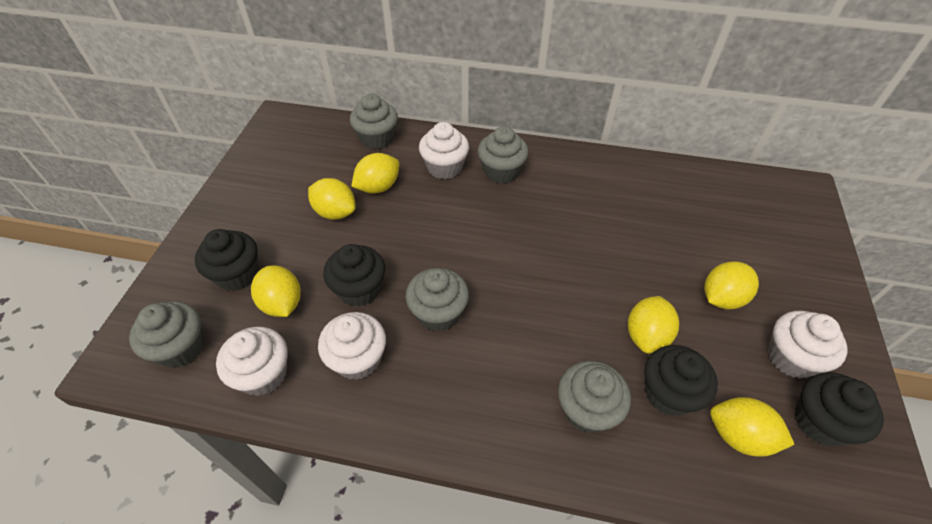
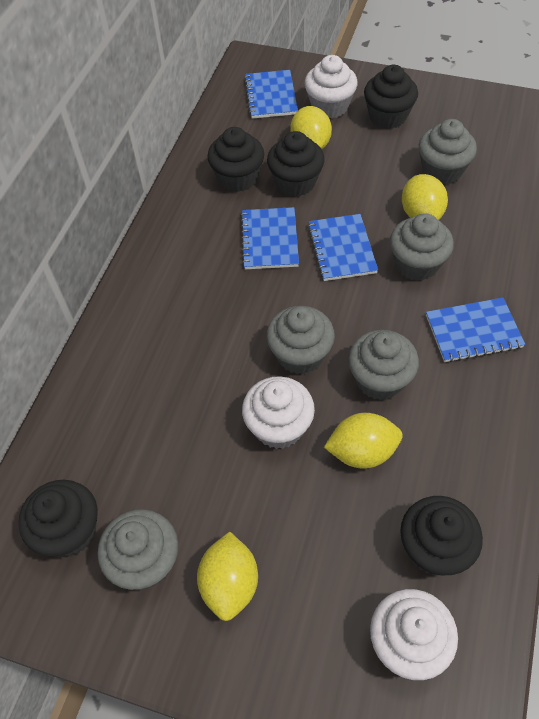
black cupcake: 4 -> 5
blue notebook: 0 -> 4
white cupcake: 4 -> 3
yellow lemon: 6 -> 4

